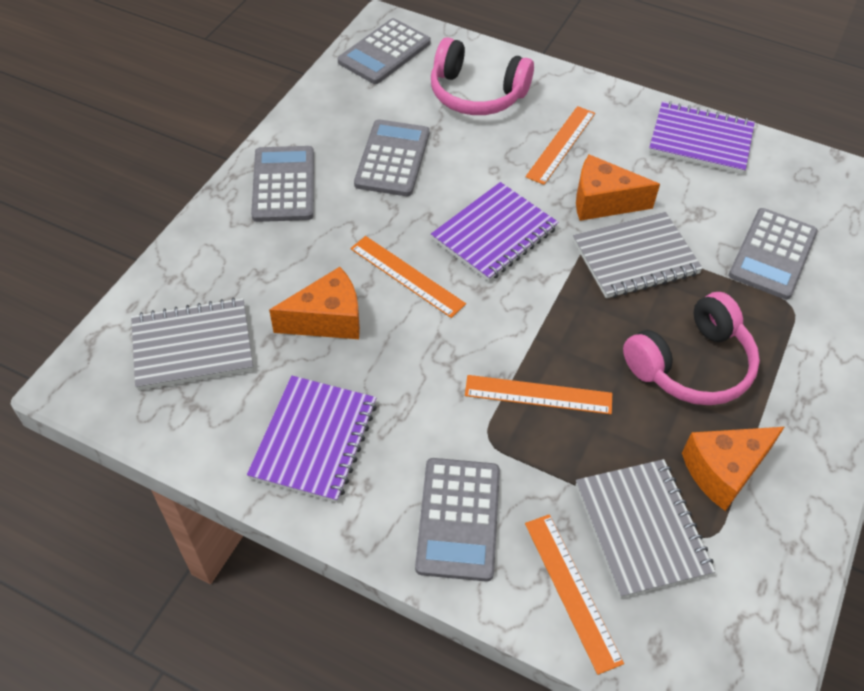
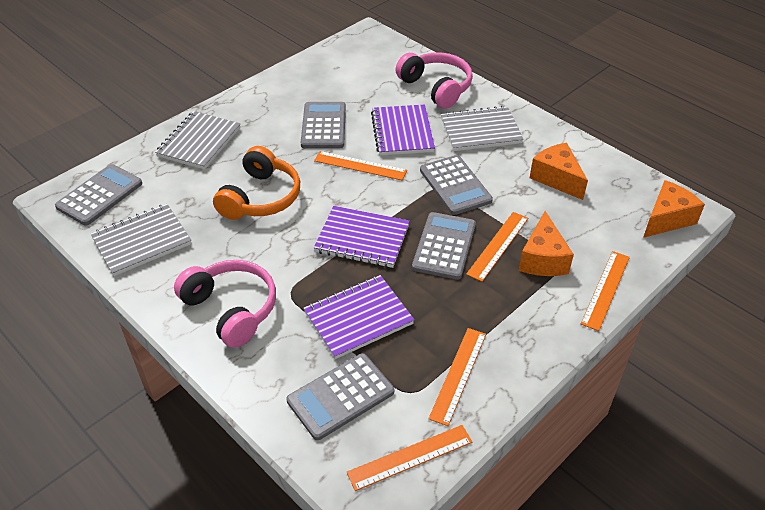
orange headphones: 0 -> 1
orange ruler: 4 -> 5

